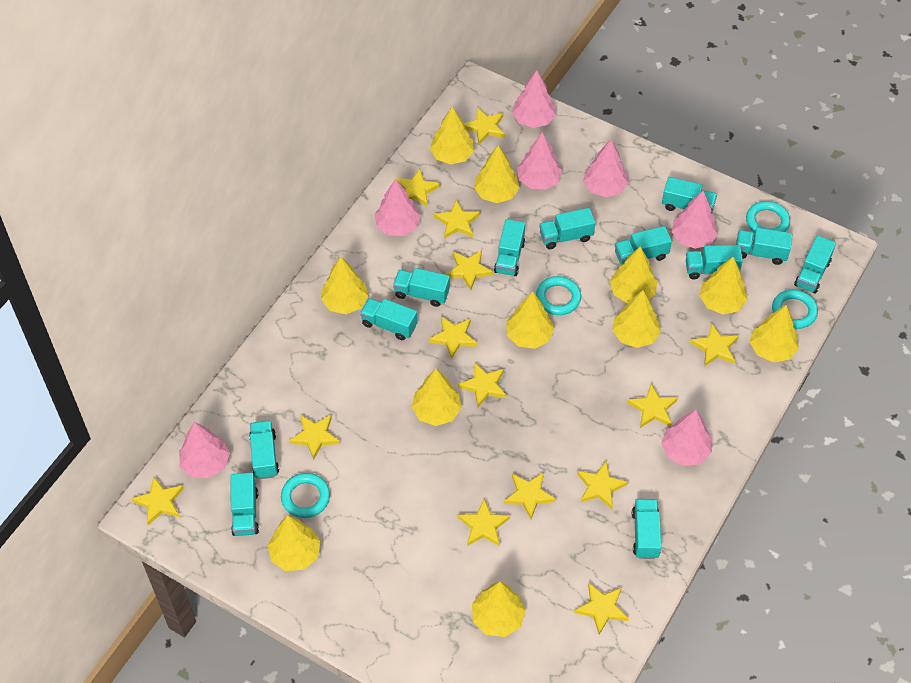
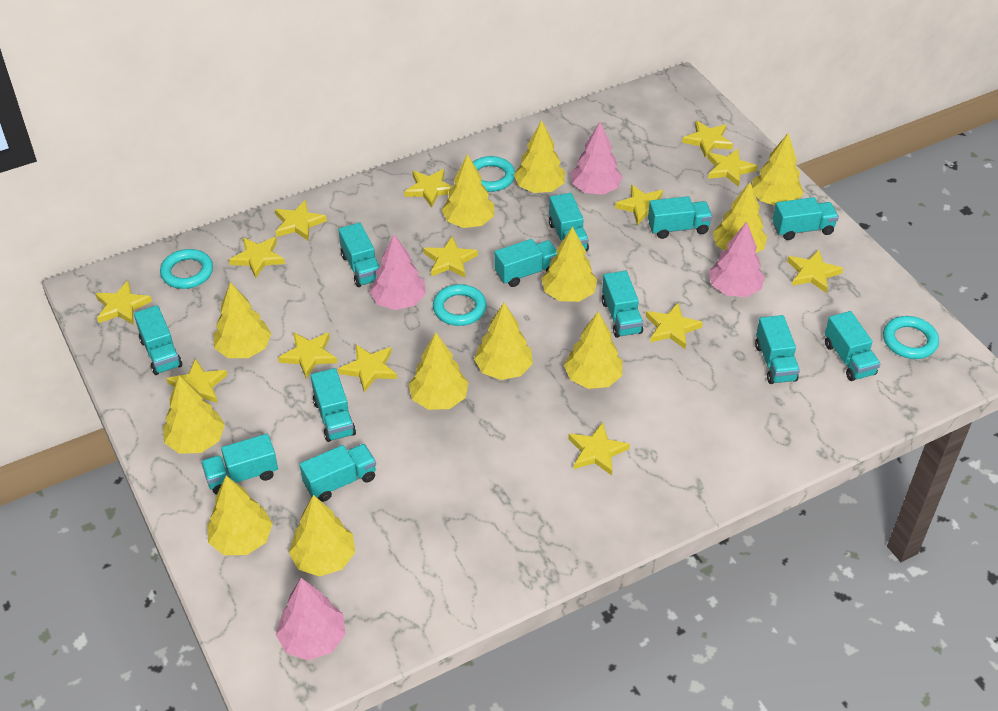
pink tree: 7 -> 4
yellow tree: 11 -> 12

